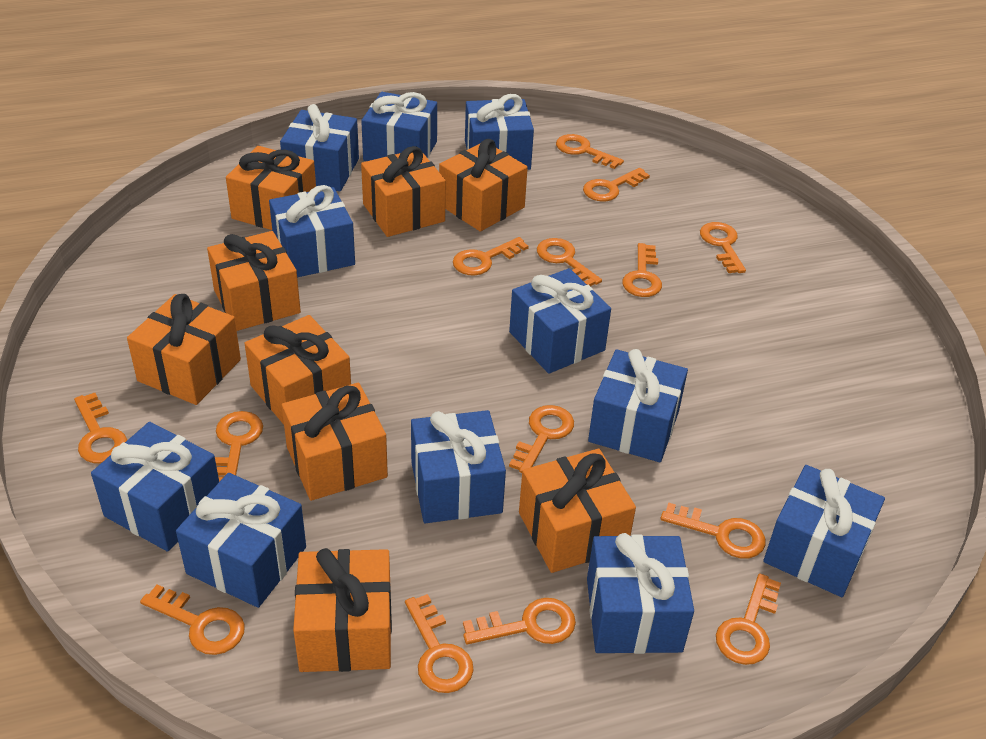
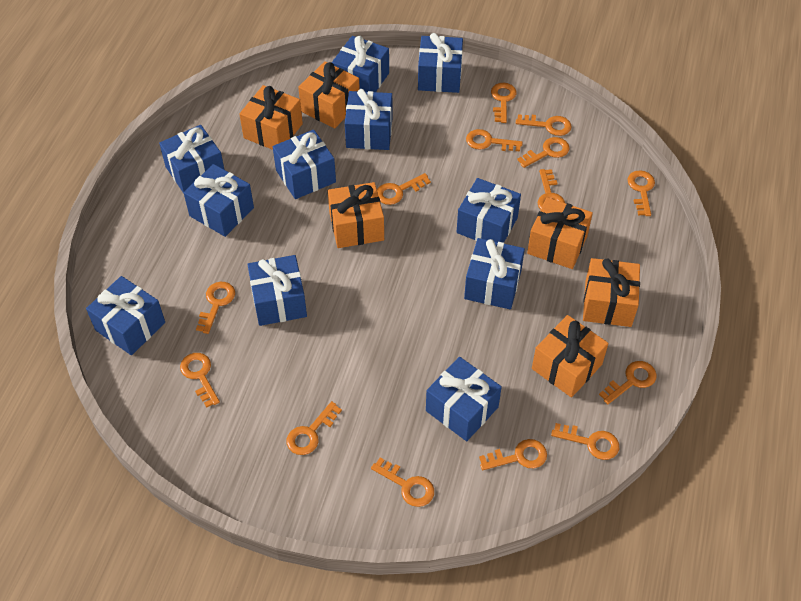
orange gift: 9 -> 6

